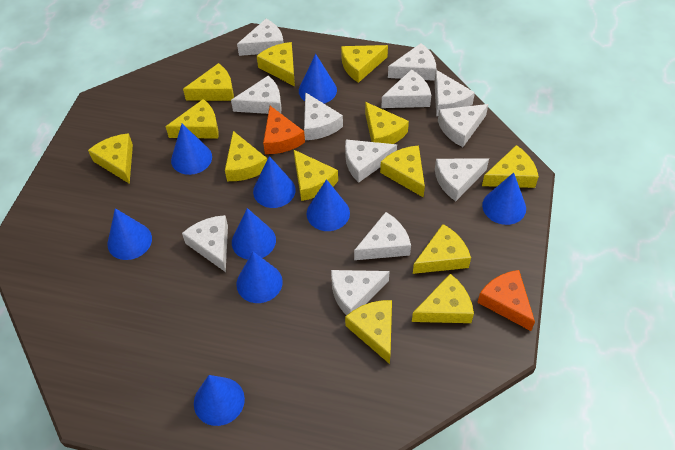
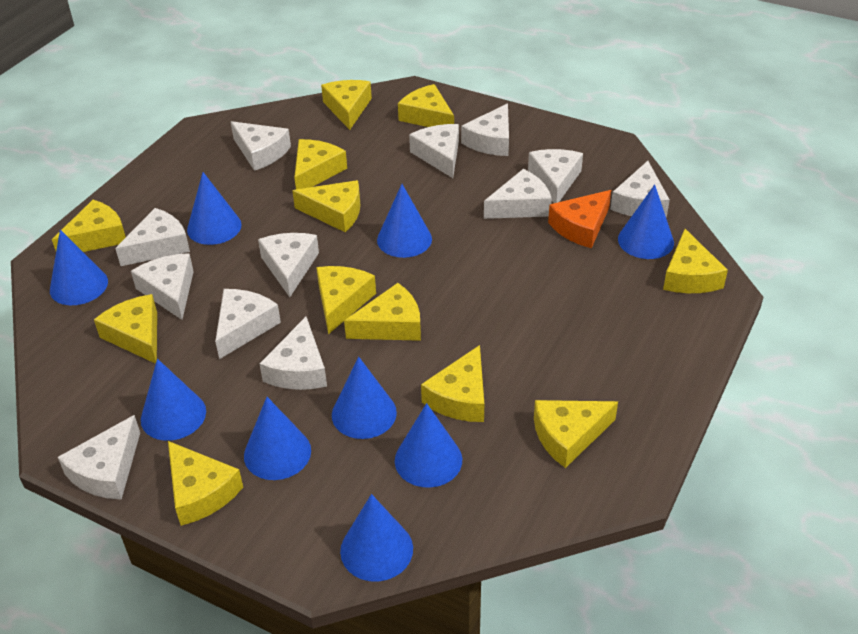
orange cheese: 2 -> 1
yellow cheese: 13 -> 12

